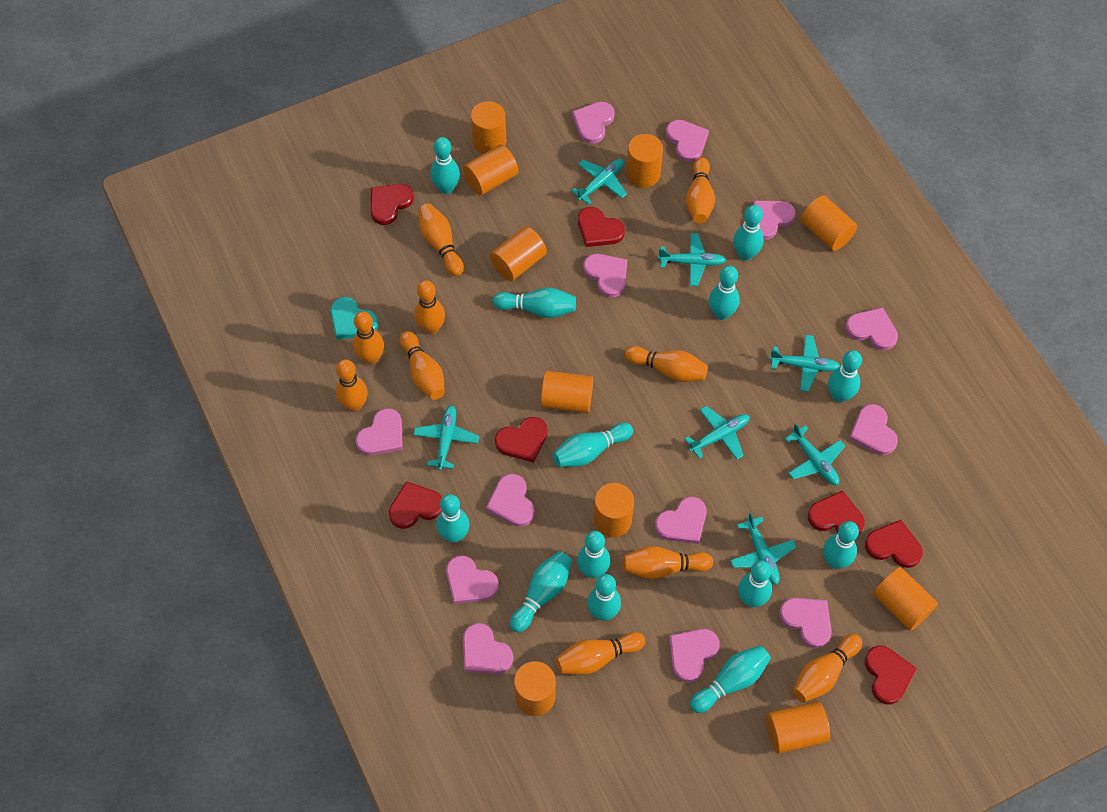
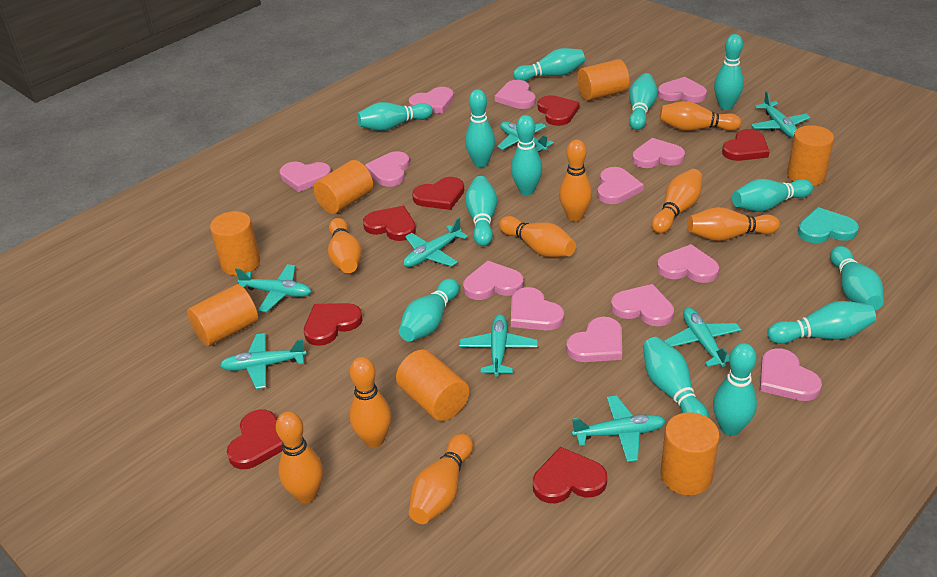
orange bowling pin: 10 -> 9
orange cylinder: 10 -> 7
turquoise plane: 7 -> 8

